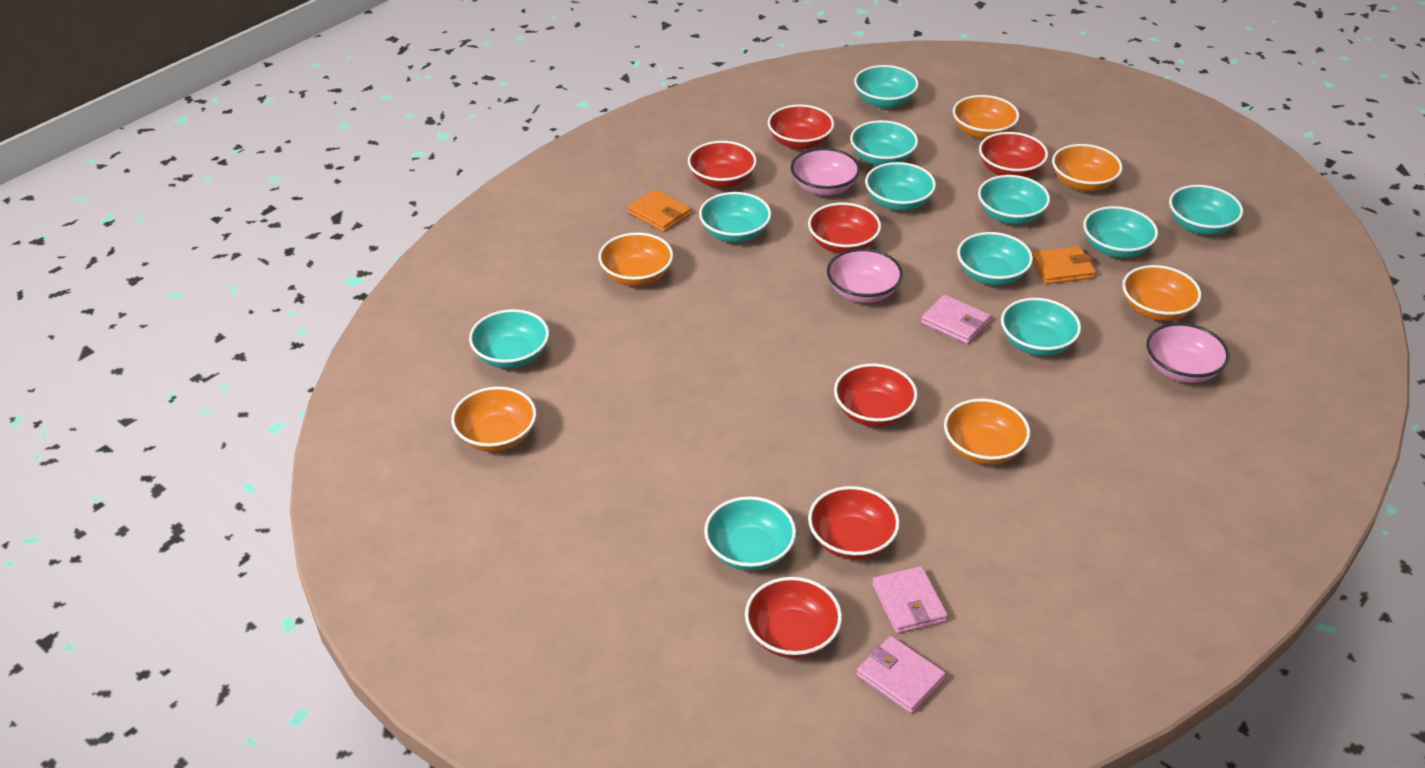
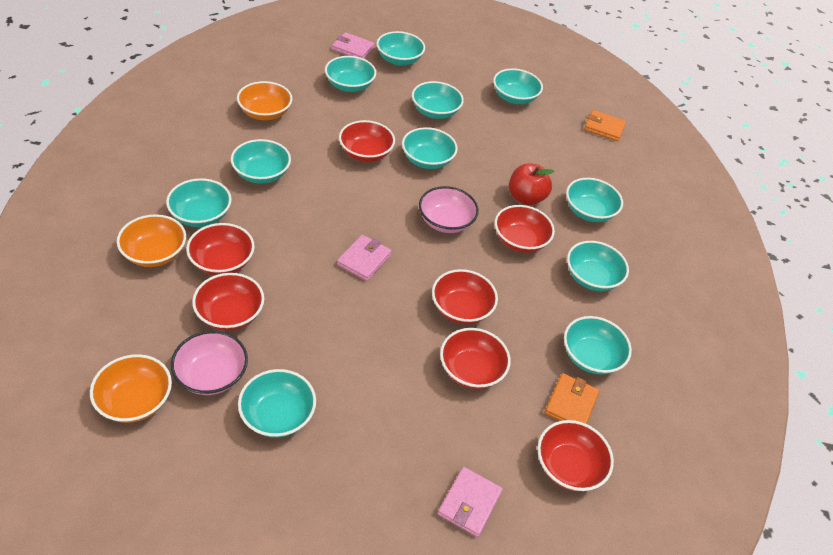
orange bowl: 6 -> 3
pink bowl: 3 -> 2
red apple: 0 -> 1

